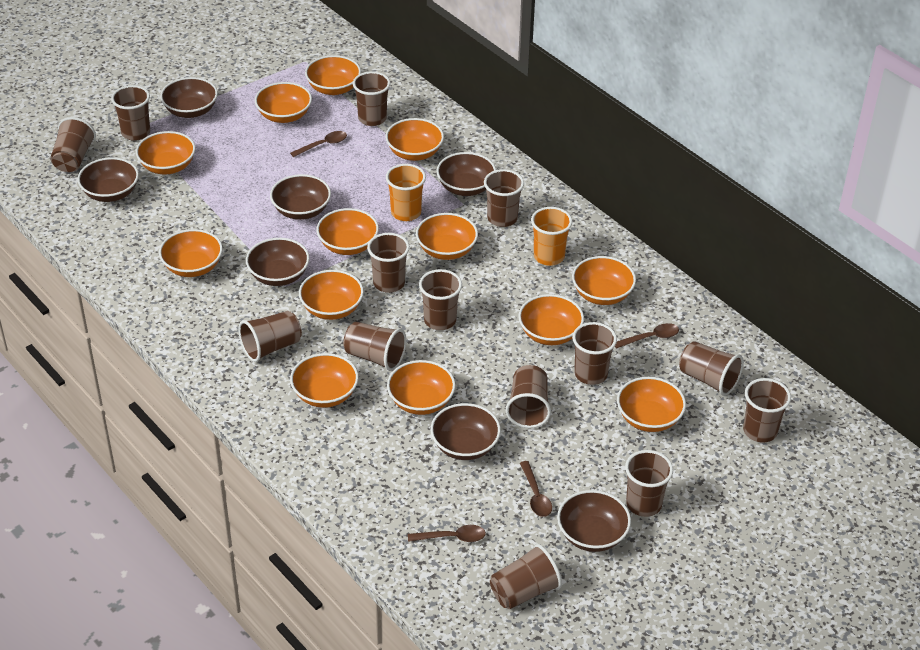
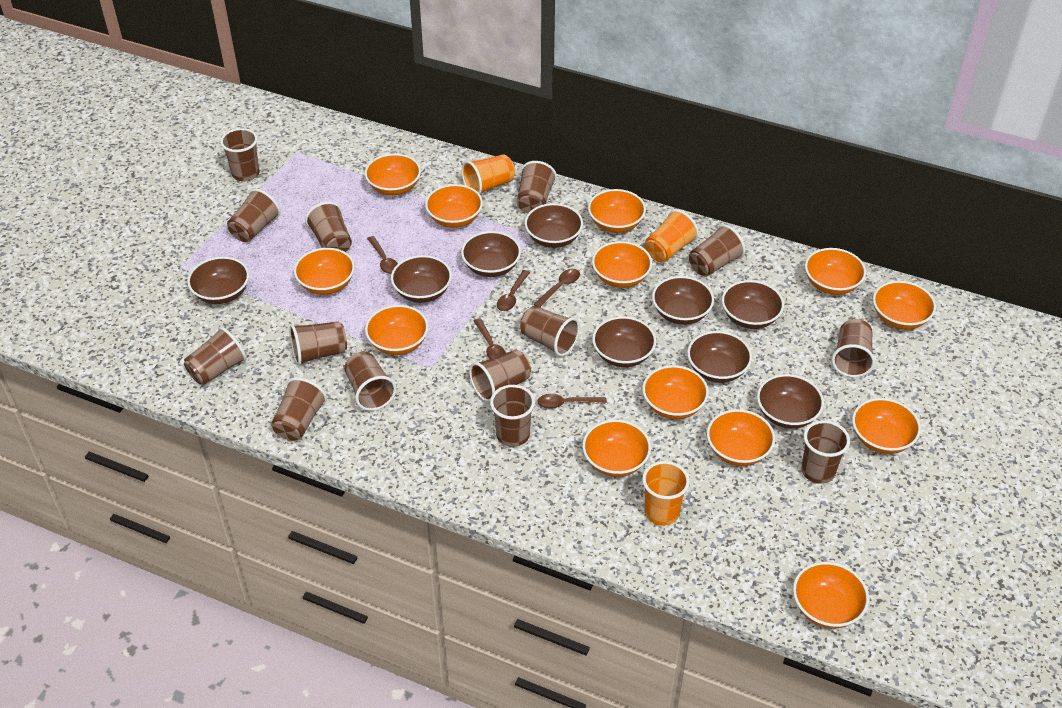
brown bowl: 7 -> 9
brown spoon: 4 -> 5
orange cup: 2 -> 3

